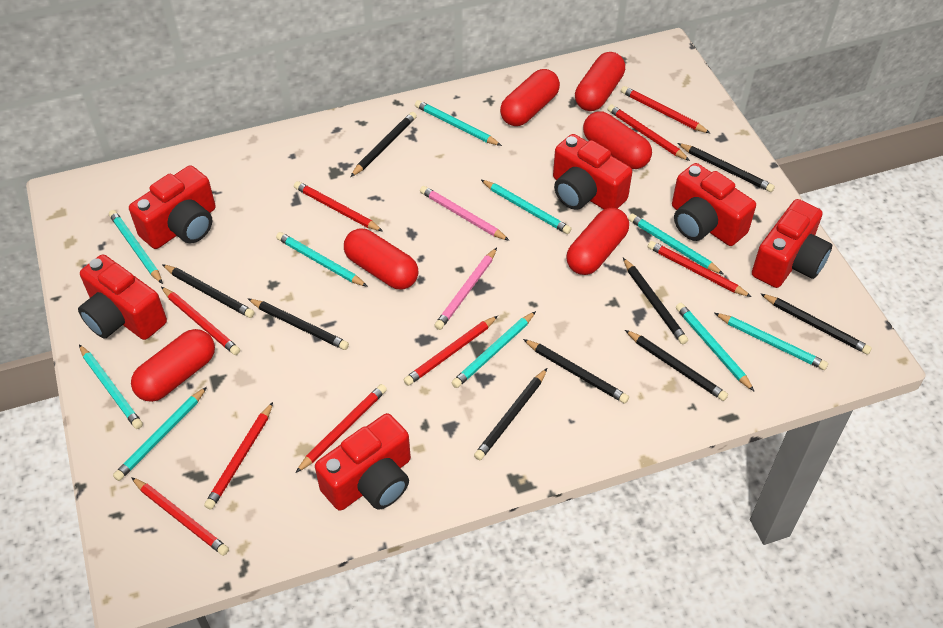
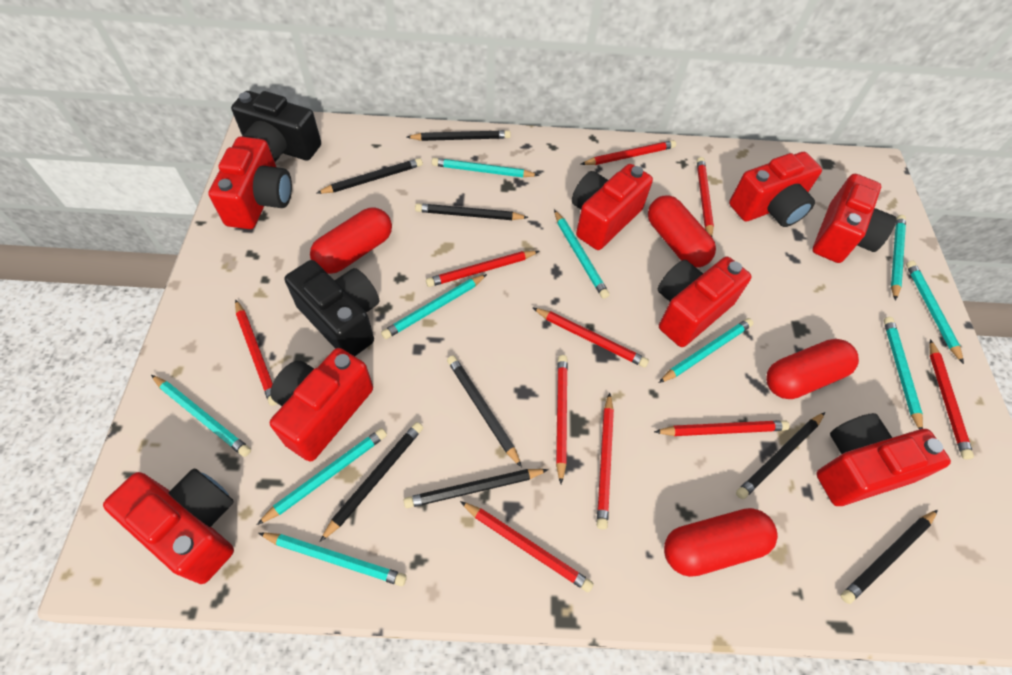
black camera: 0 -> 2
black pencil: 9 -> 8
pink pencil: 2 -> 0
red camera: 6 -> 8
red capsule: 6 -> 4
red pencil: 9 -> 10

